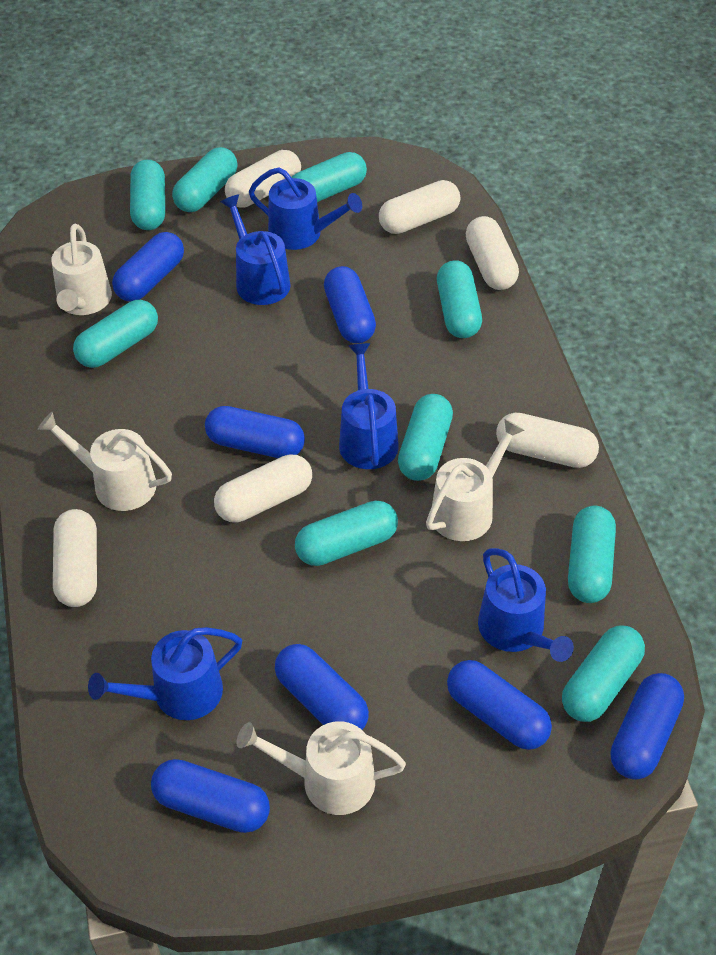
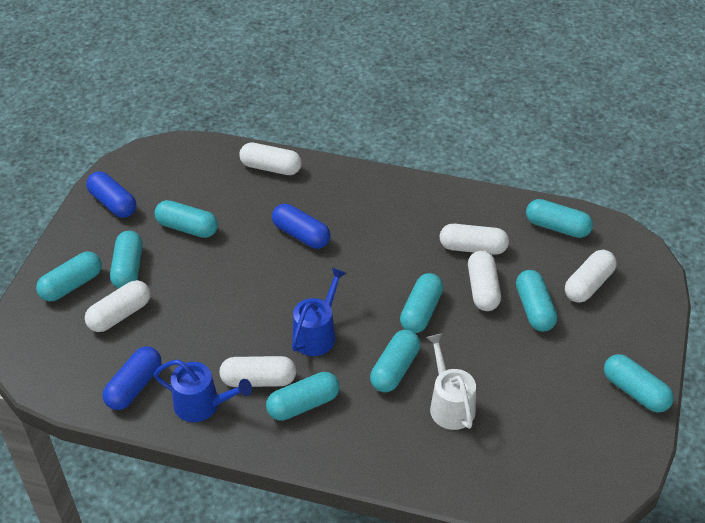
blue capsule: 7 -> 3
blue watering can: 5 -> 2
white watering can: 4 -> 1

